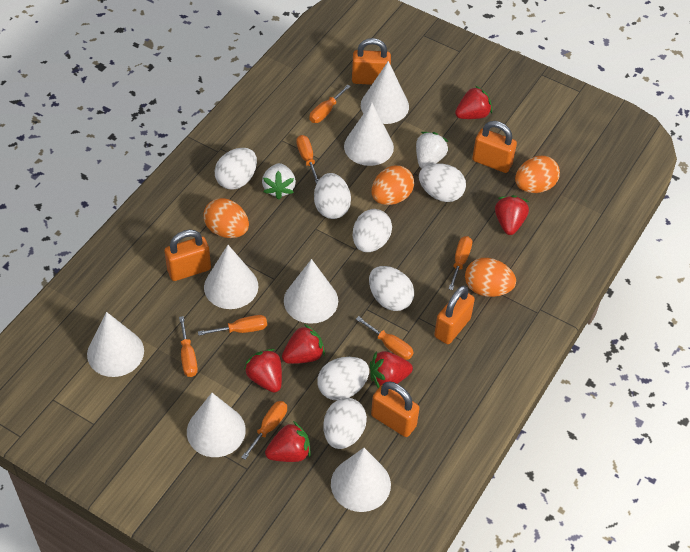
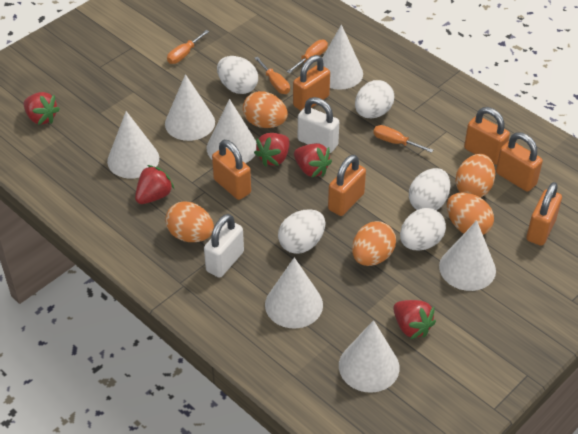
orange egg: 4 -> 5
orange padlock: 5 -> 6
orange screwdriver: 7 -> 4
red strawberry: 6 -> 5
white egg: 7 -> 5
white padlock: 0 -> 2
white strawberry: 2 -> 0

